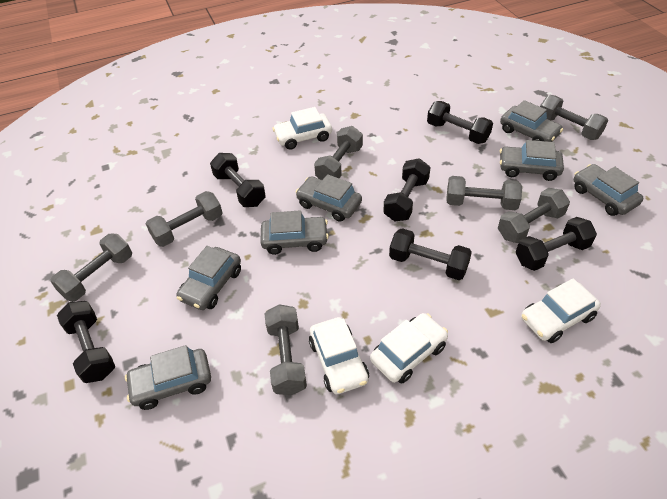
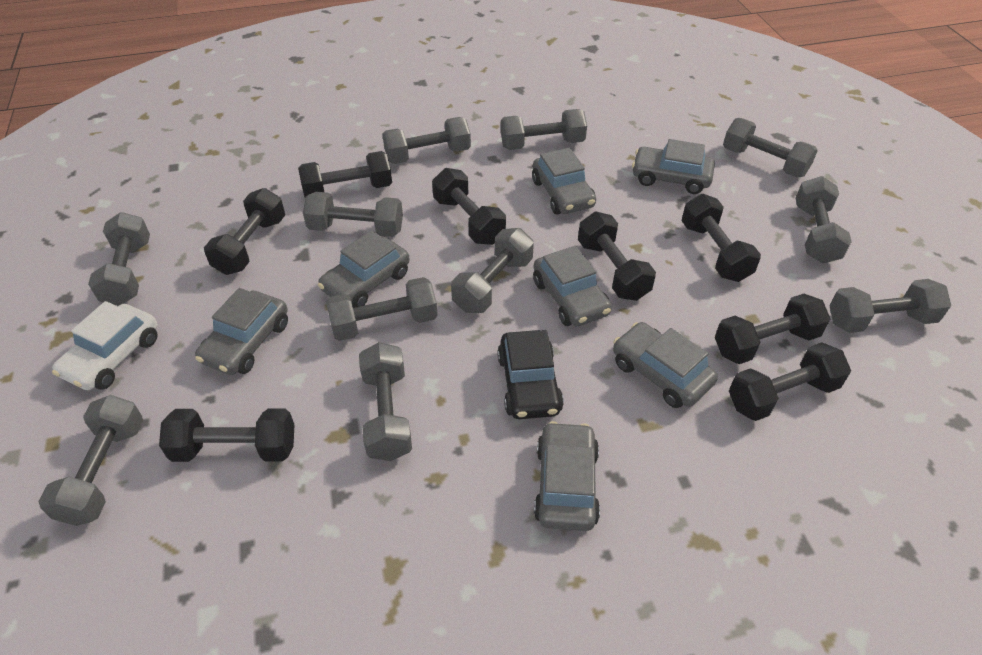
black car: 0 -> 1
black dumbbell: 6 -> 8
grey dumbbell: 7 -> 11
white car: 4 -> 1

